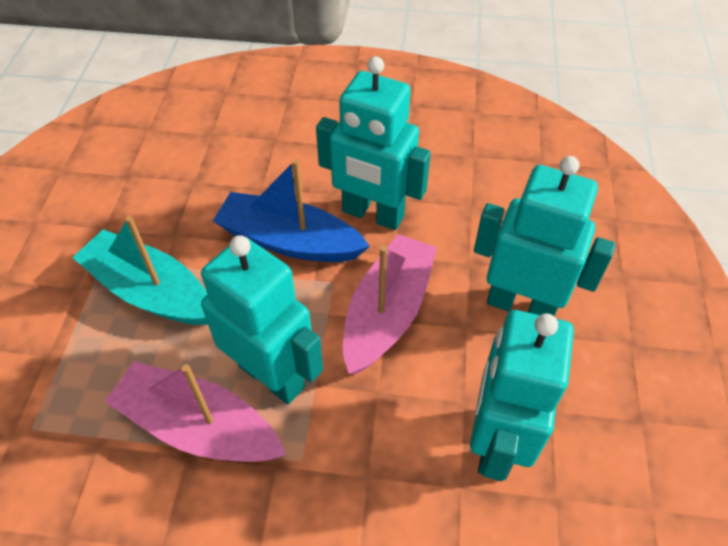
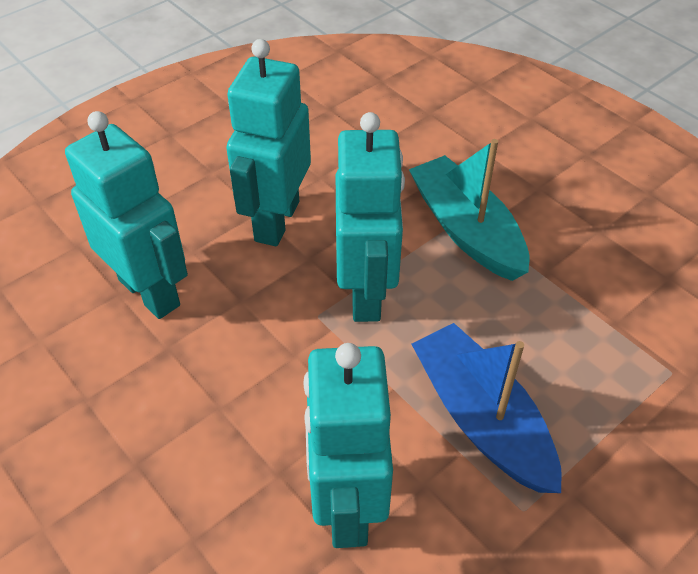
pink boat: 2 -> 0

